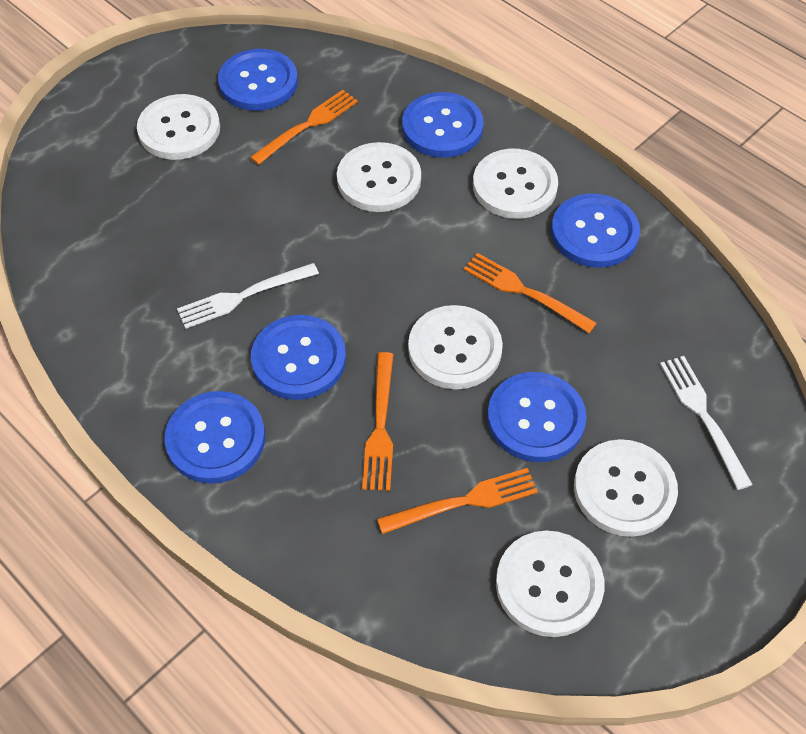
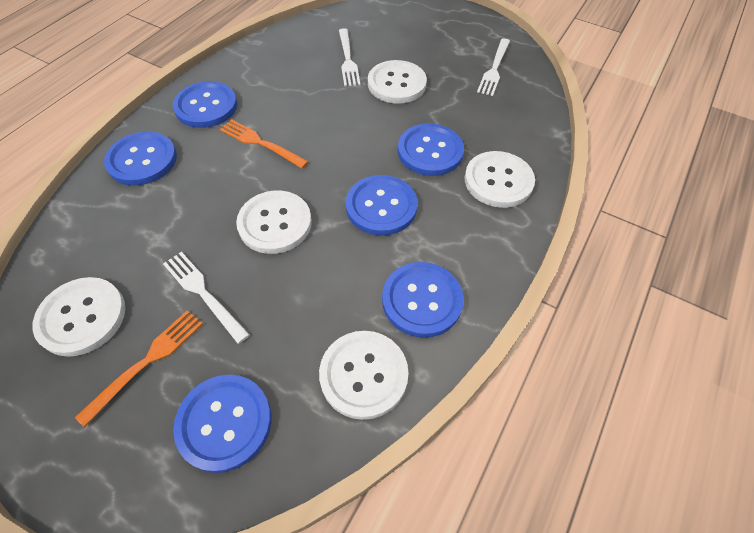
orange fork: 4 -> 2
white button: 6 -> 5
white fork: 2 -> 3

